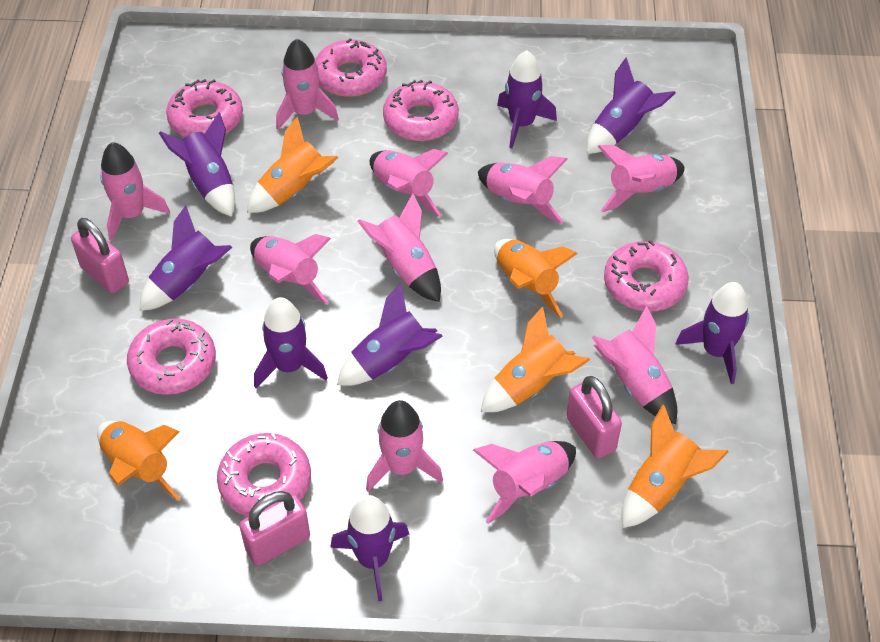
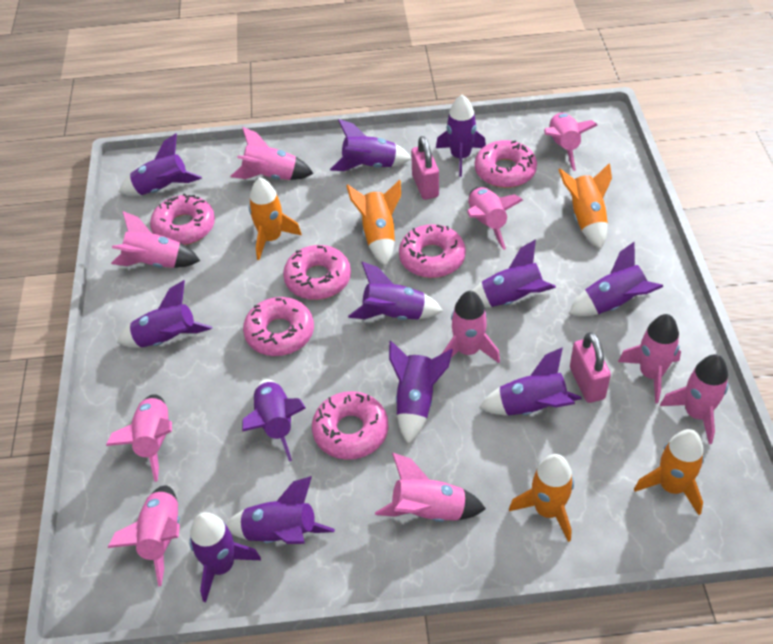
pink padlock: 3 -> 2
purple rocket: 8 -> 12

